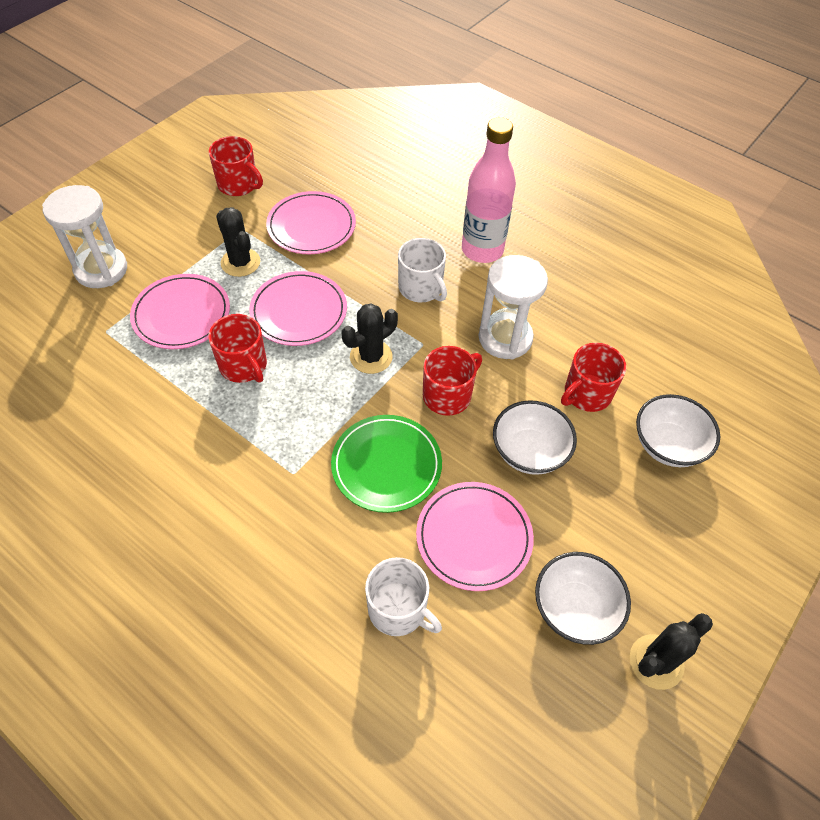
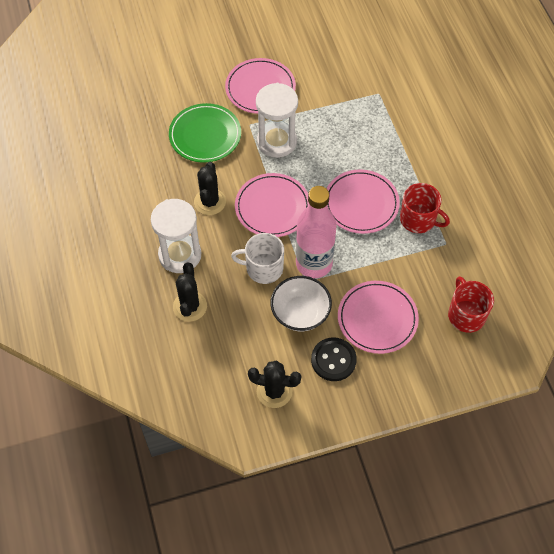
black button: 0 -> 1
red mug: 4 -> 2
white bowl: 3 -> 1
white mug: 2 -> 1

